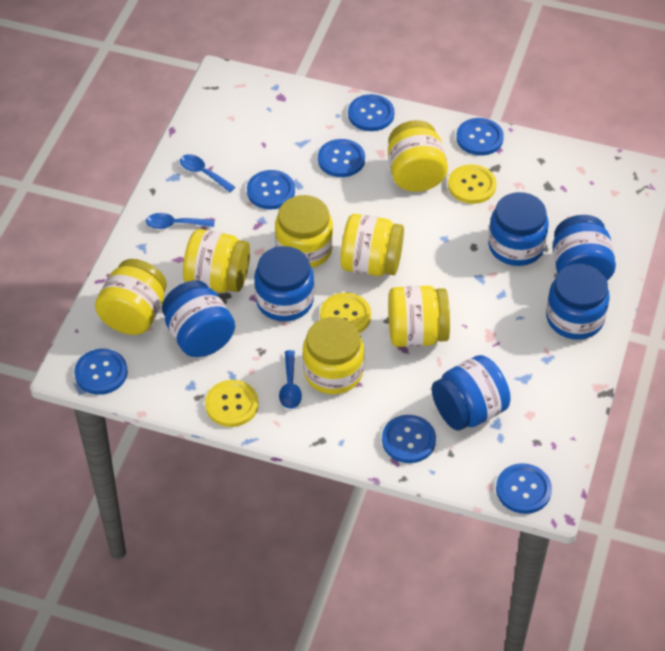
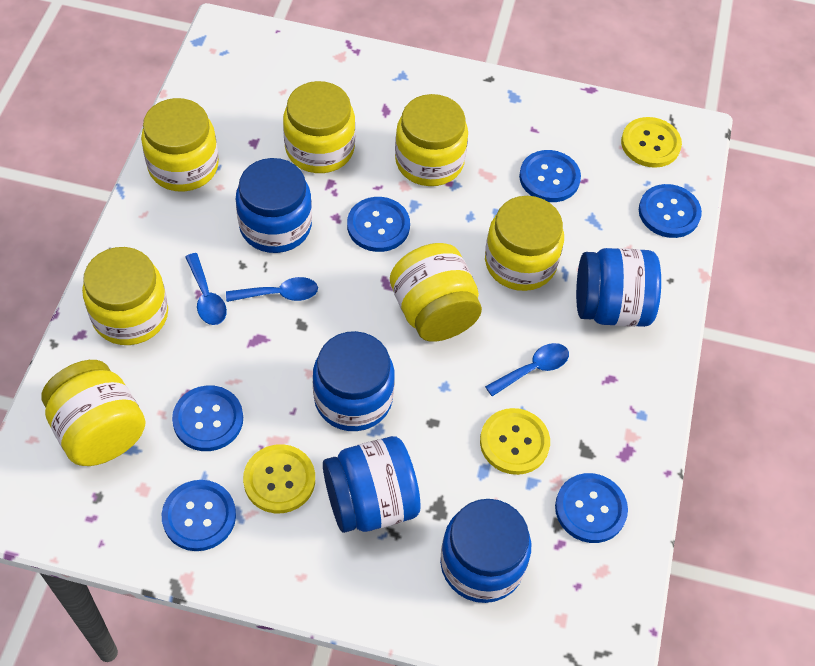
blue button: 7 -> 6
blue jar: 6 -> 5

